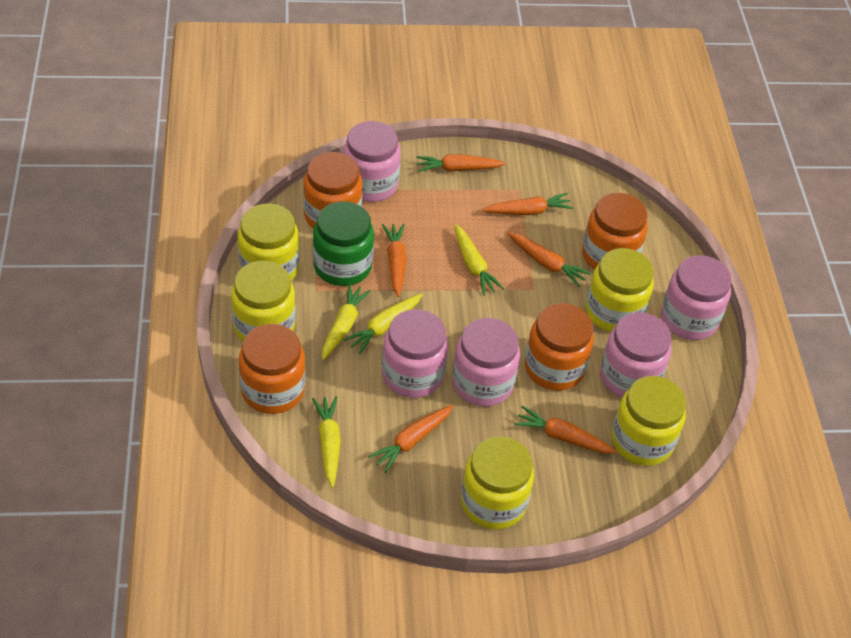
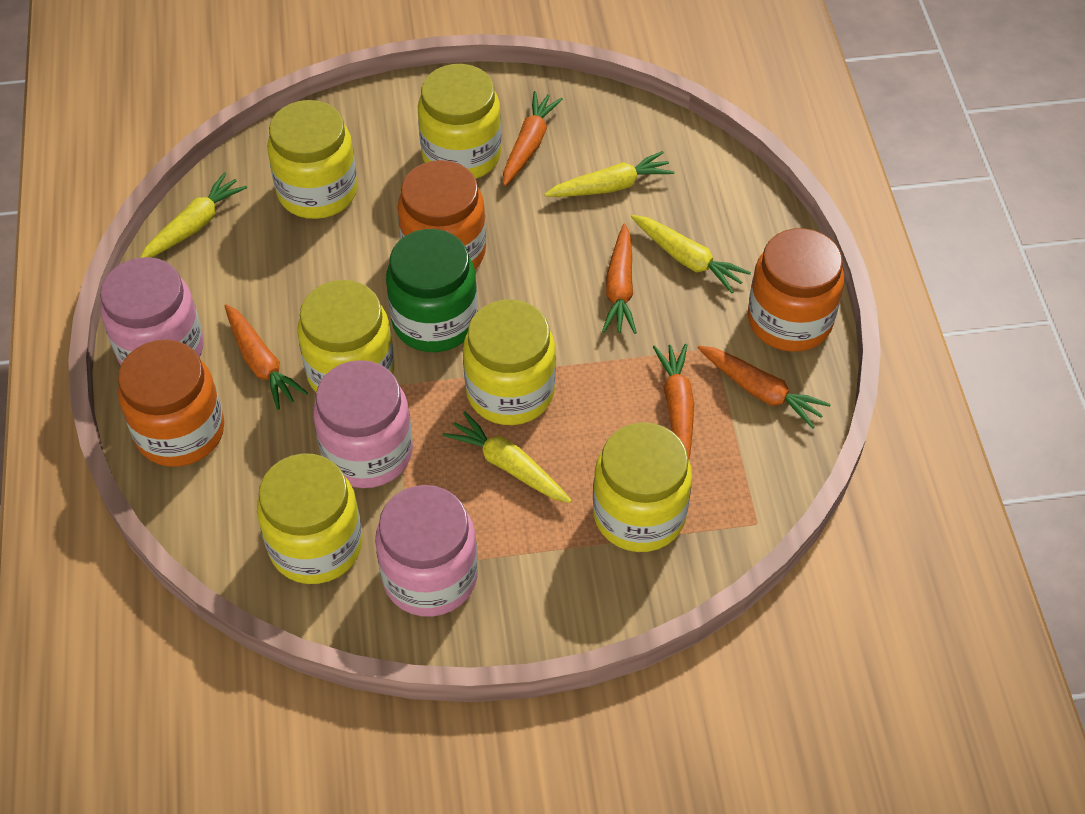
orange carrot: 6 -> 5
orange jar: 4 -> 3
pink jar: 5 -> 3
yellow jar: 5 -> 6

